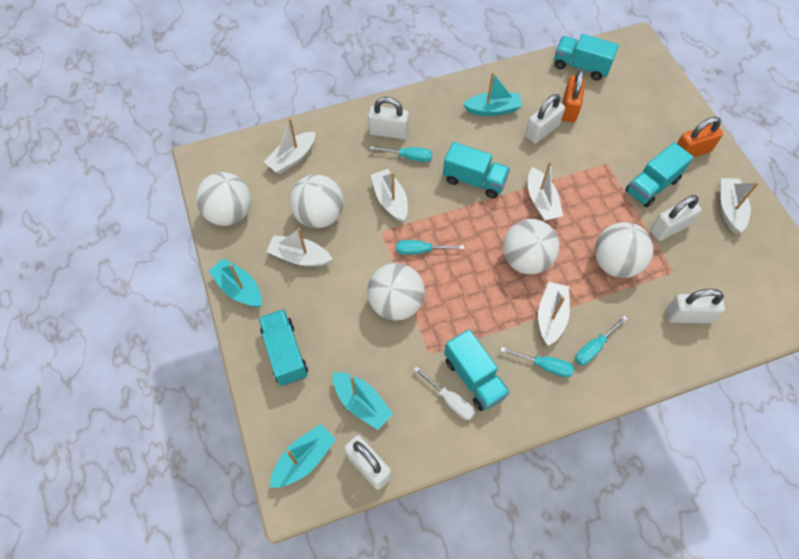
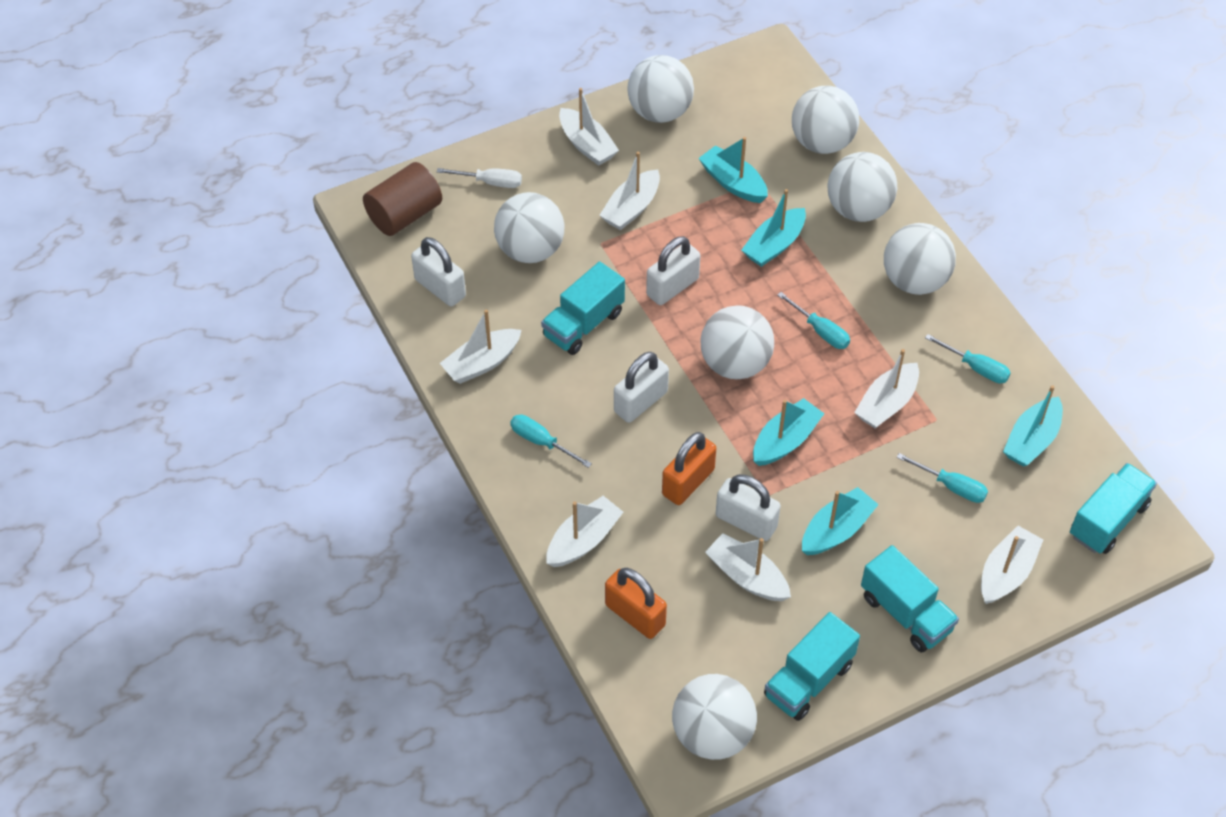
brown cylinder: 0 -> 1
turquoise boat: 4 -> 5
turquoise truck: 5 -> 4
white ball: 5 -> 7
white boat: 6 -> 7
white padlock: 5 -> 4

